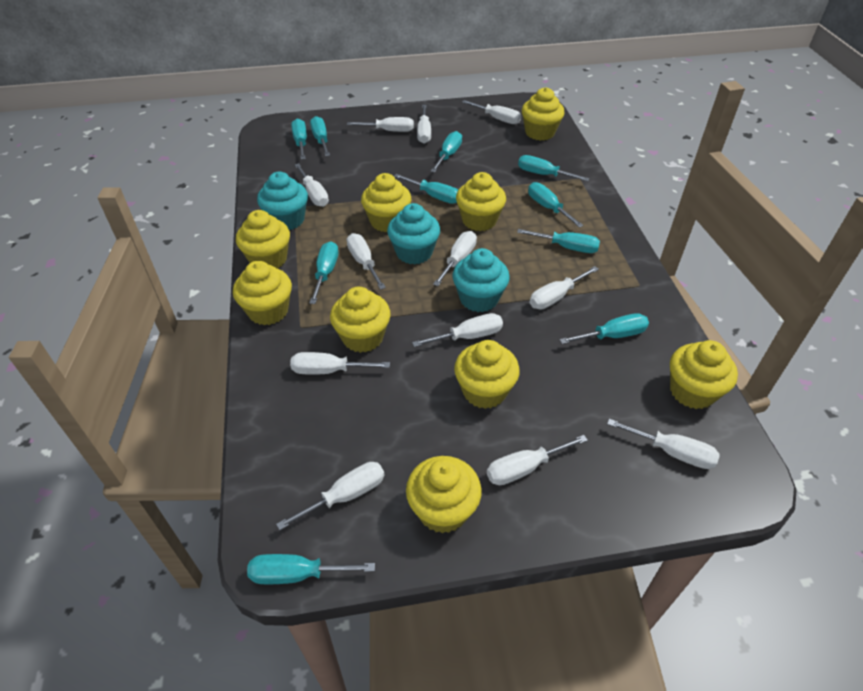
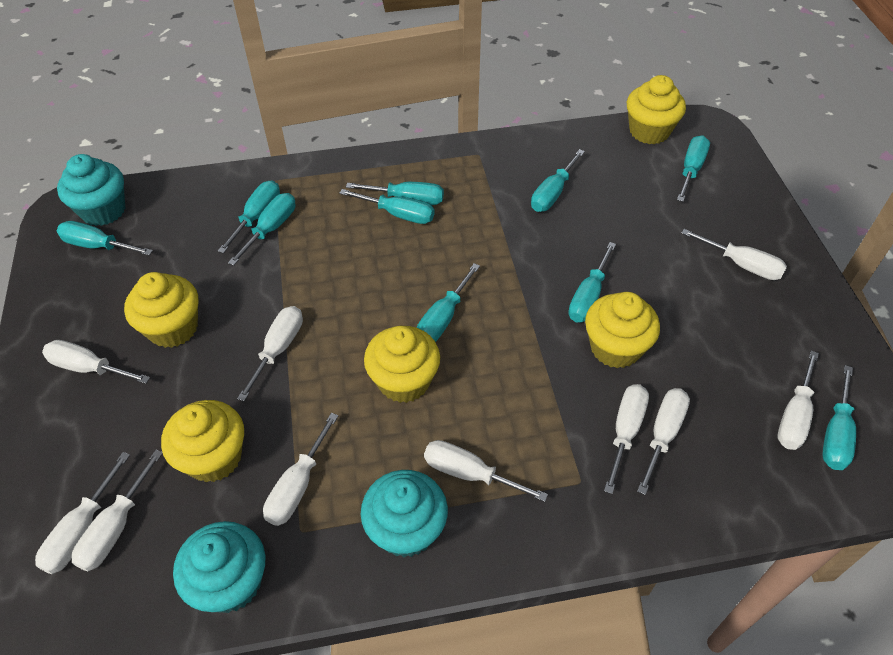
white screwdriver: 12 -> 10
yellow cupcake: 9 -> 5

